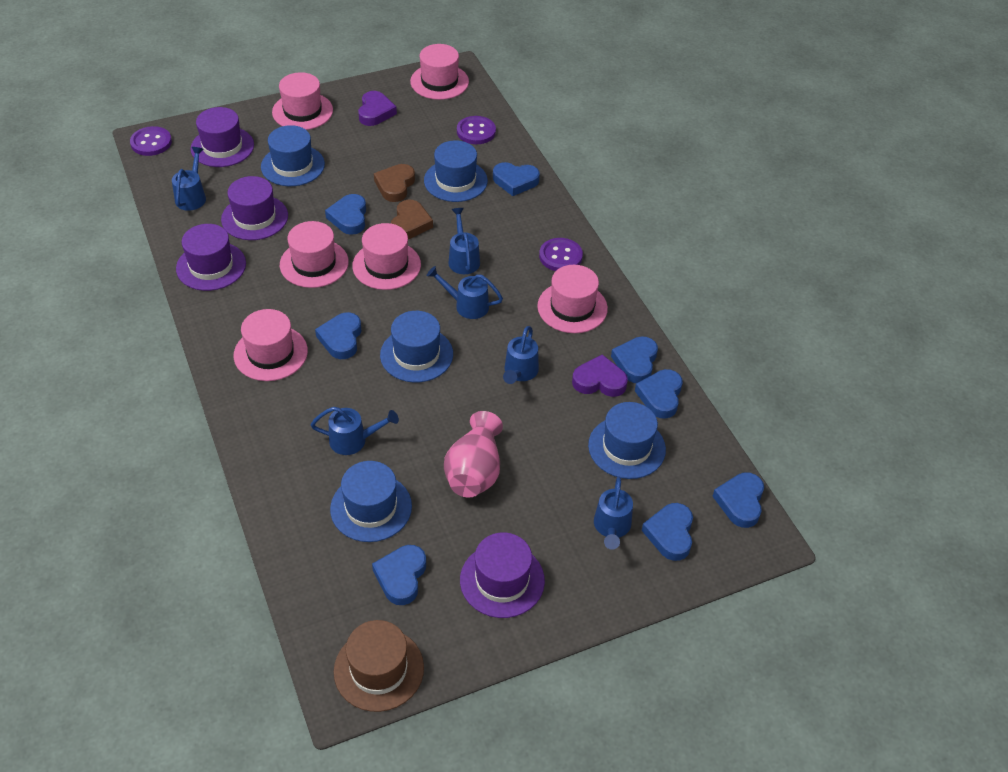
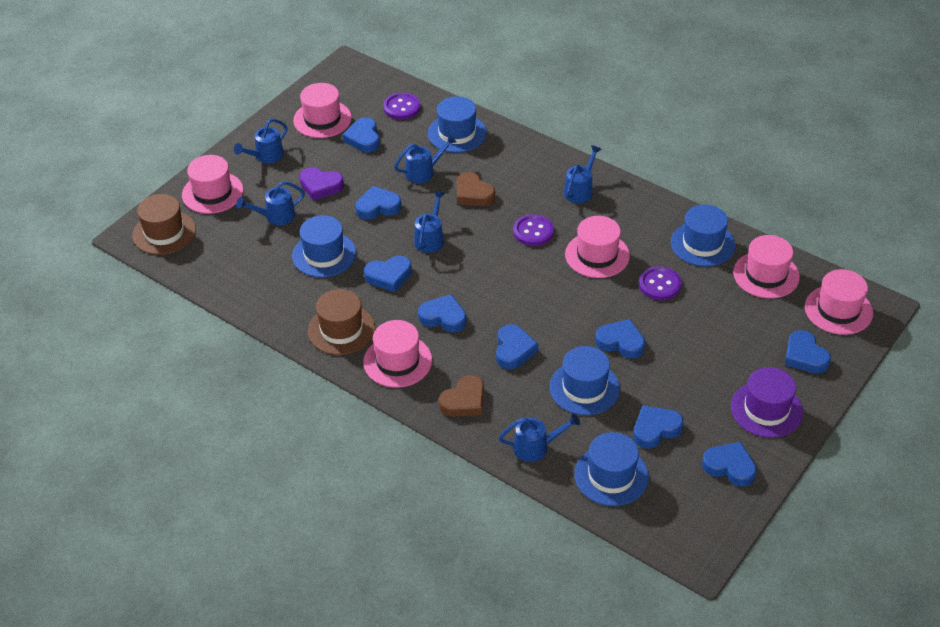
blue heart: 8 -> 9
brown hat: 1 -> 2
pink vase: 1 -> 0
purple hat: 4 -> 1
purple heart: 2 -> 1

